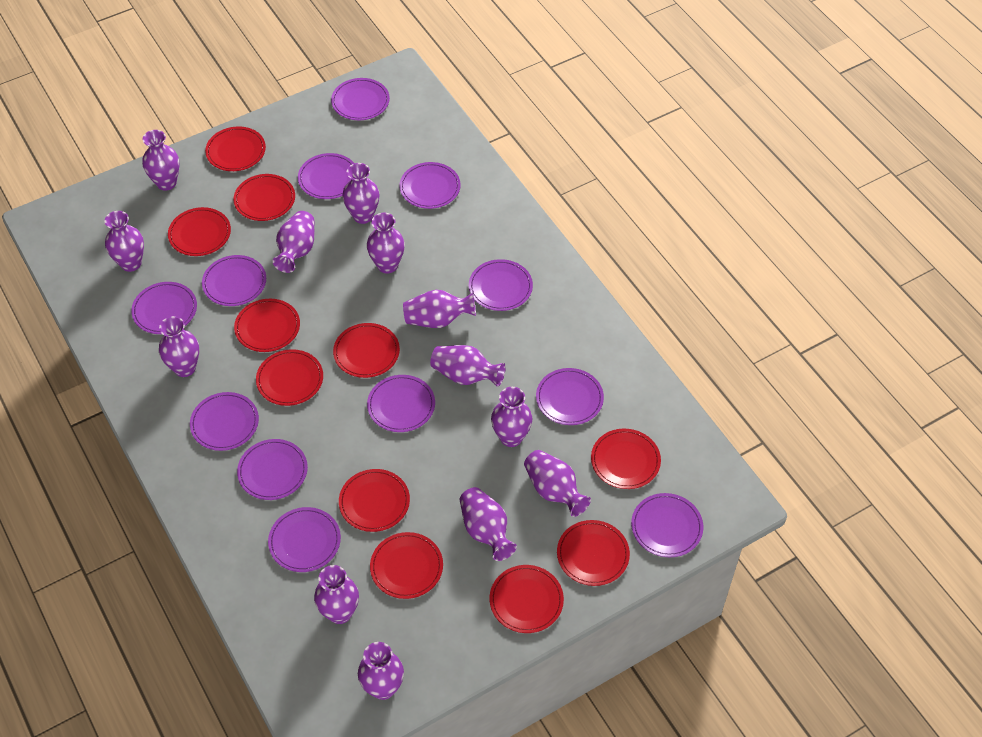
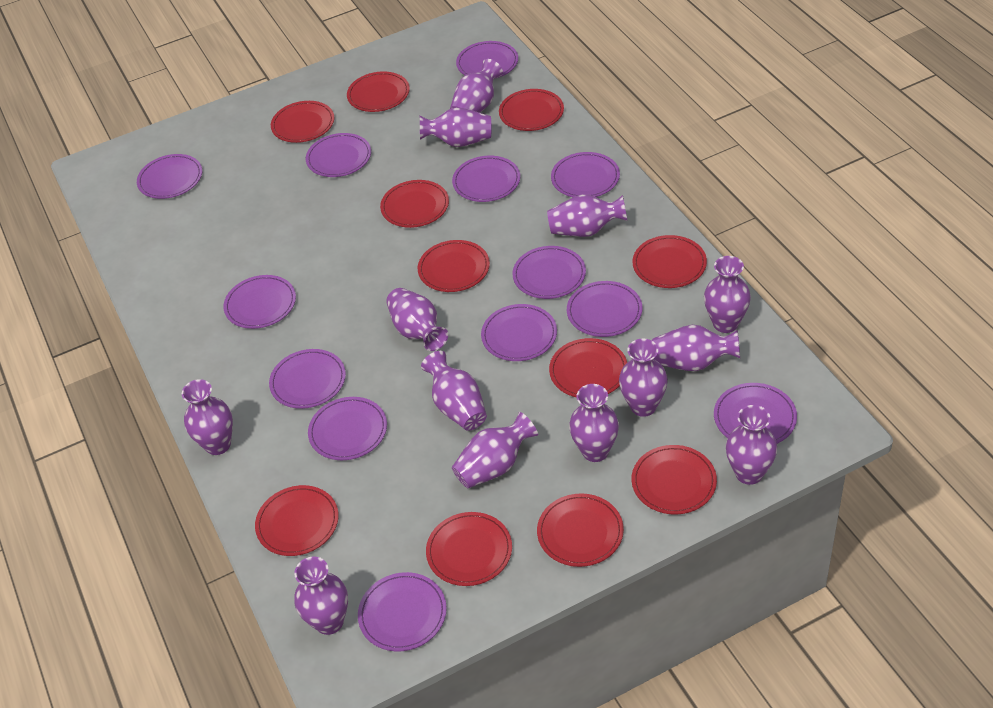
purple plate: 12 -> 13

